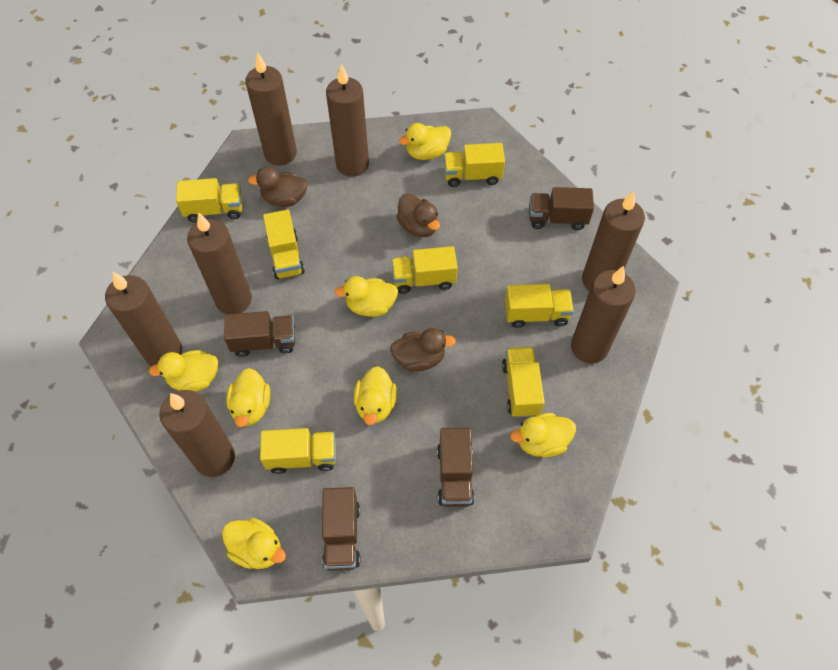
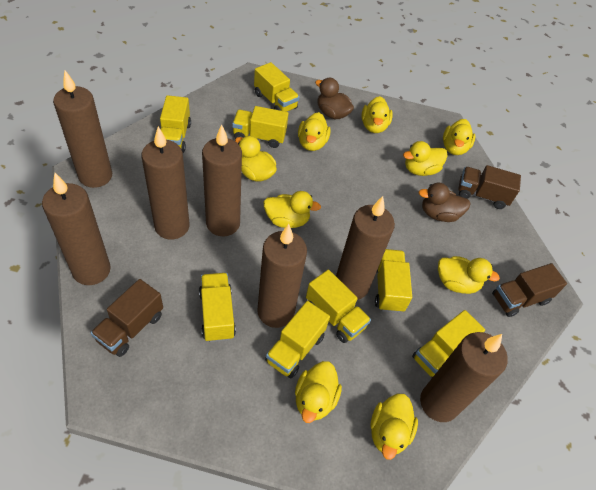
brown duck: 3 -> 2
brown truck: 4 -> 3
yellow duck: 7 -> 9
yellow truck: 7 -> 8

